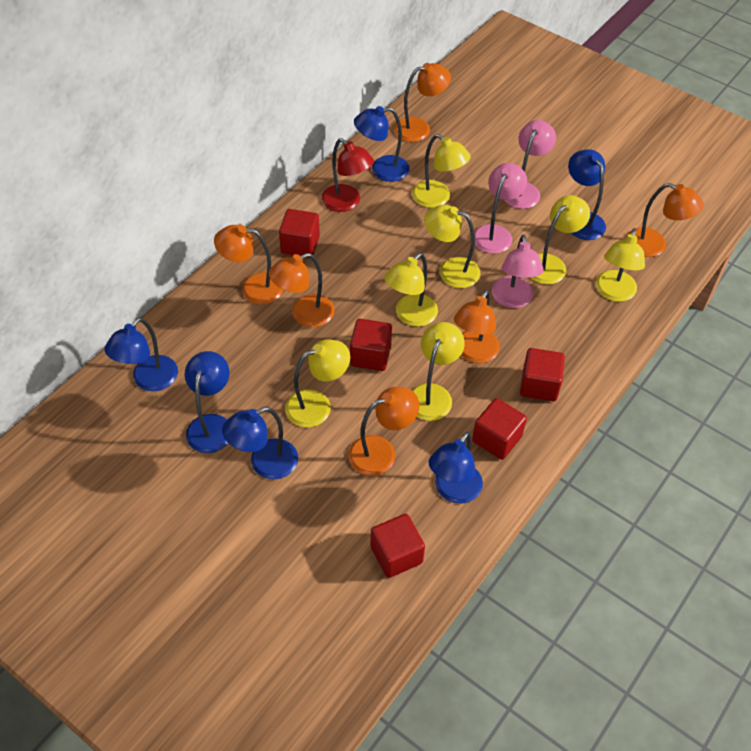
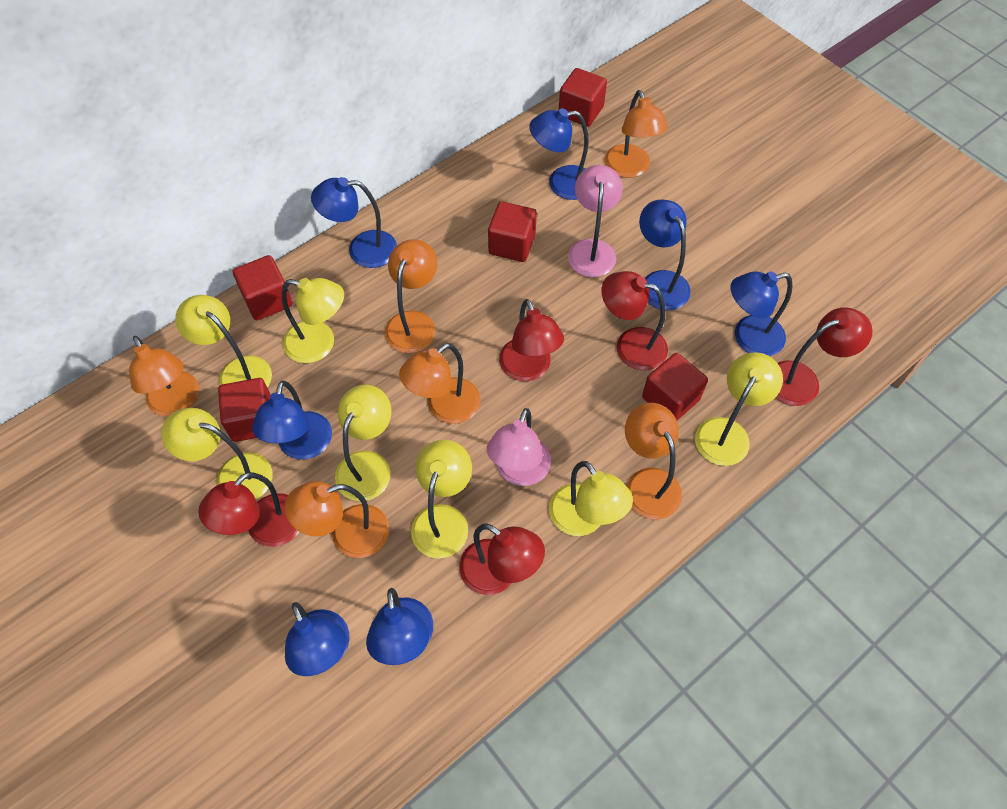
blue lamp: 6 -> 7
pink lamp: 3 -> 2
red lamp: 1 -> 5

